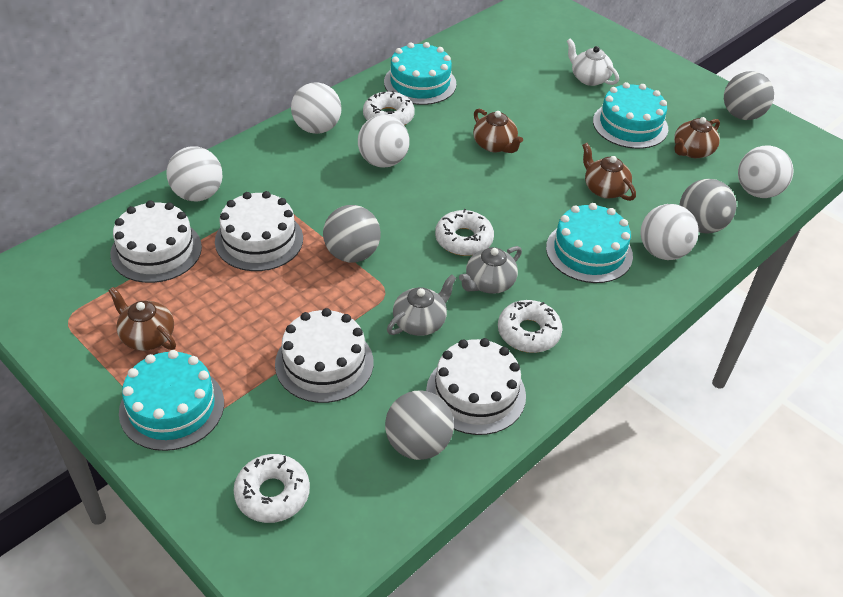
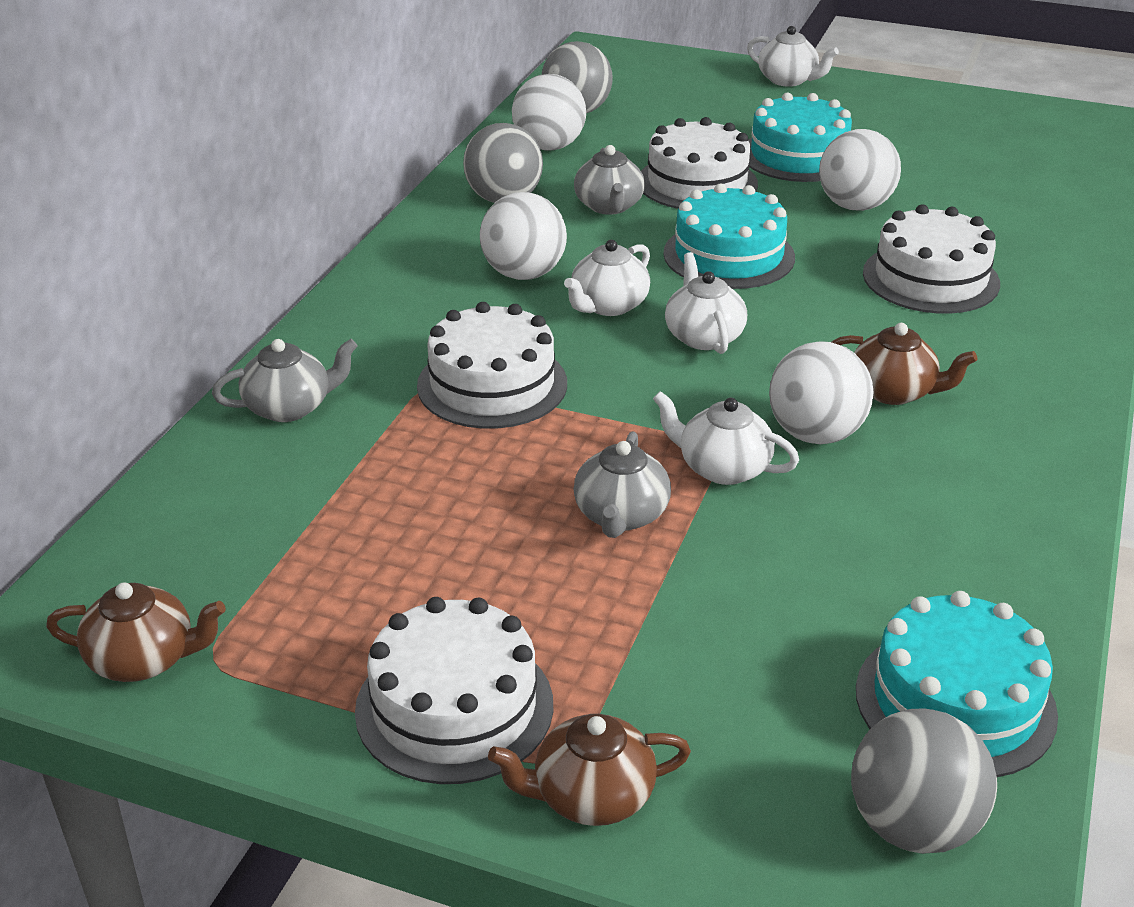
brown teapot: 4 -> 3
grey ball: 4 -> 3
grey teapot: 2 -> 3
turquoise cake: 4 -> 3
white ball: 5 -> 4
white donut: 4 -> 0
white teapot: 1 -> 4

